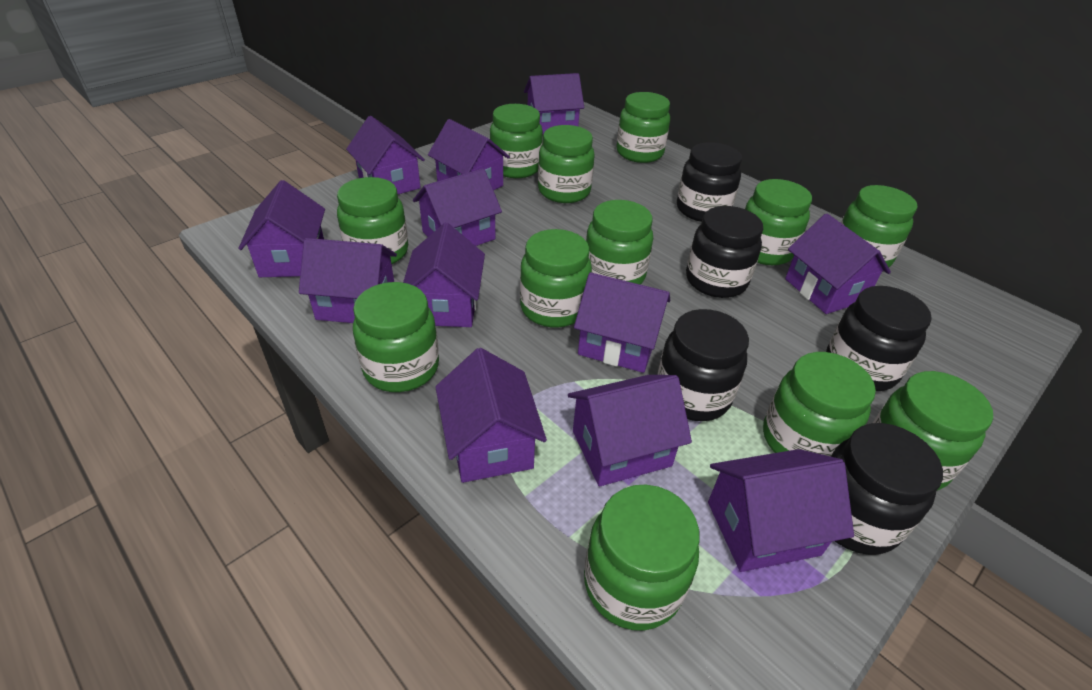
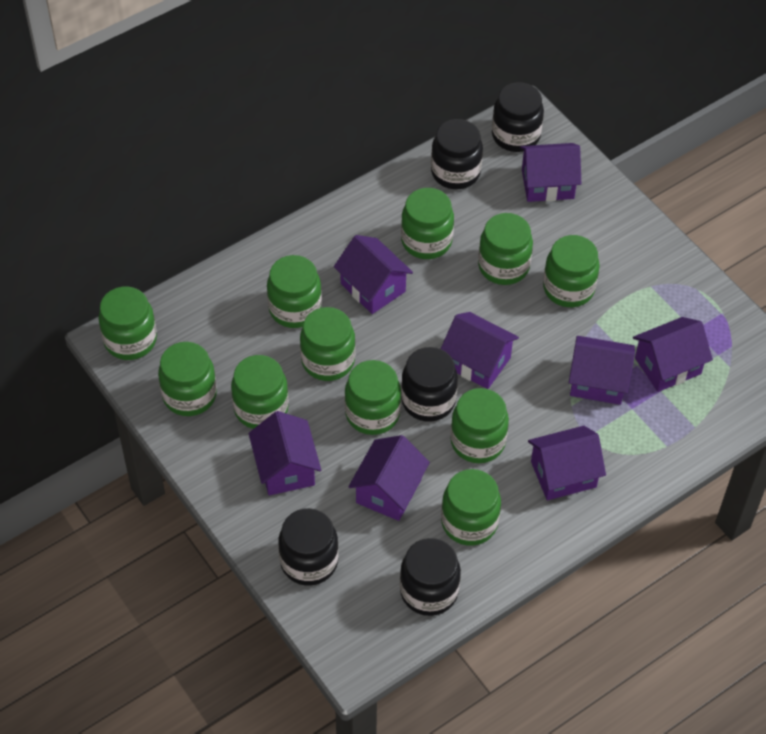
green jar: 12 -> 11
purple house: 12 -> 8

